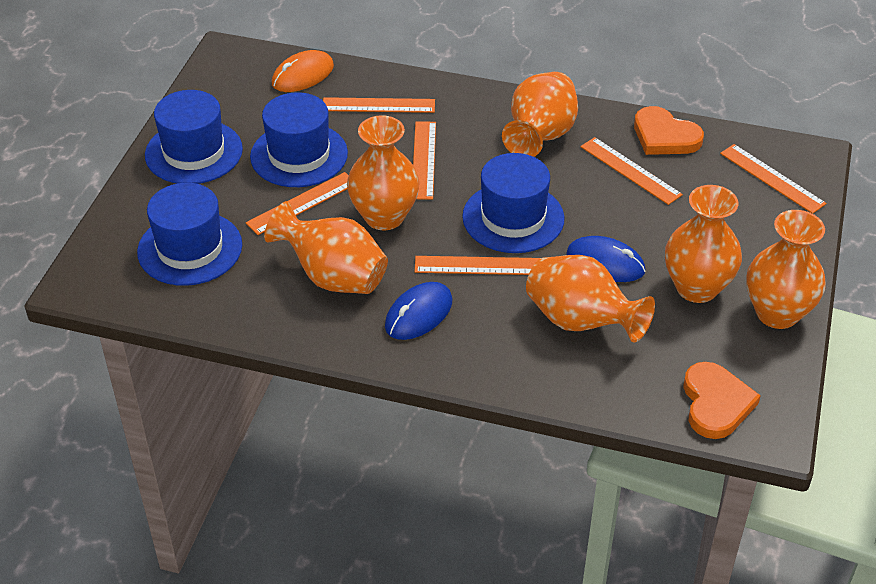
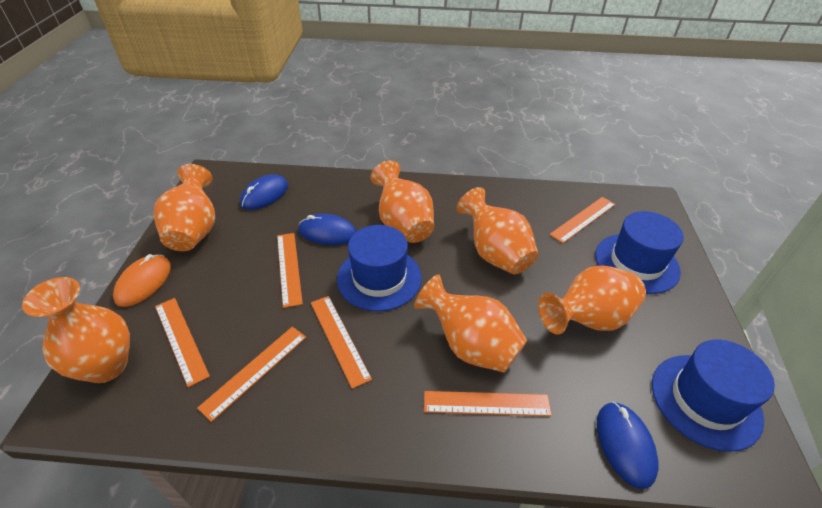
blue hat: 4 -> 3
blue mouse: 2 -> 3
orange heart: 2 -> 0

